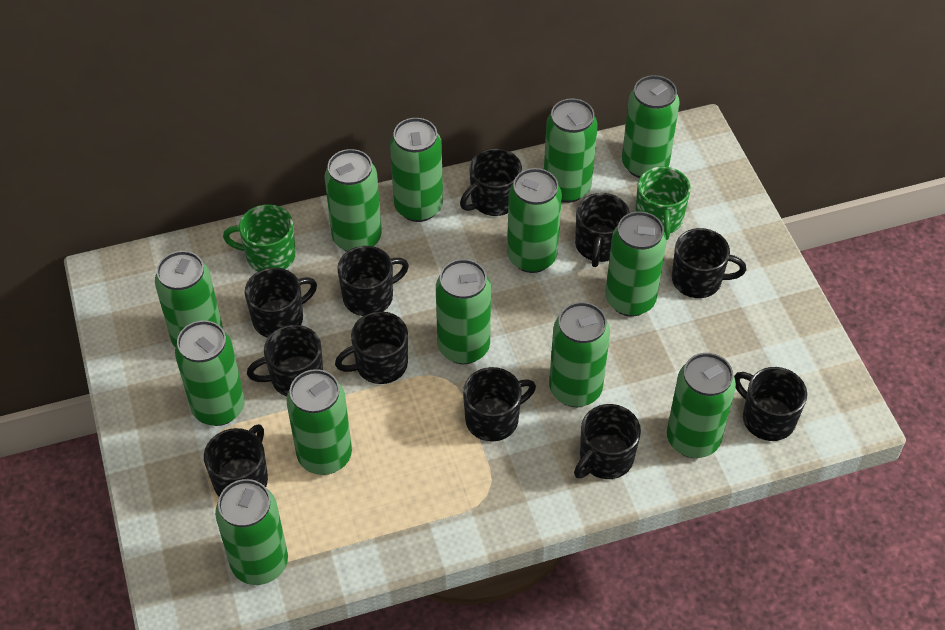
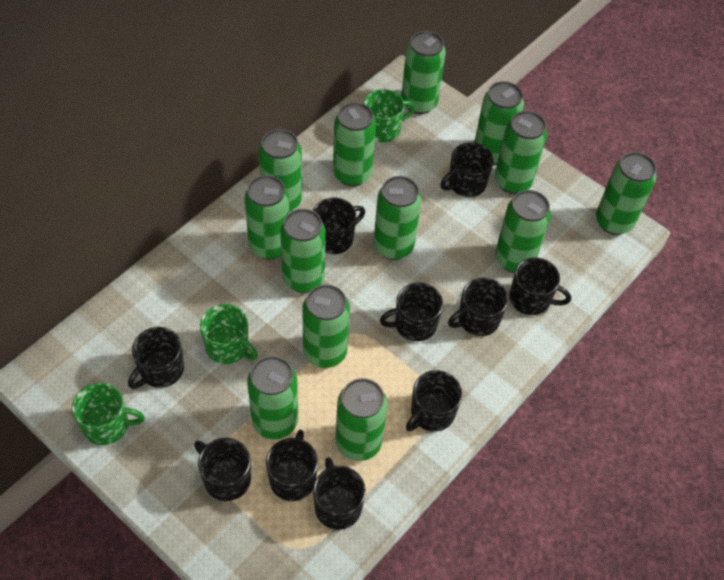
black mug: 11 -> 10
green mug: 2 -> 3

